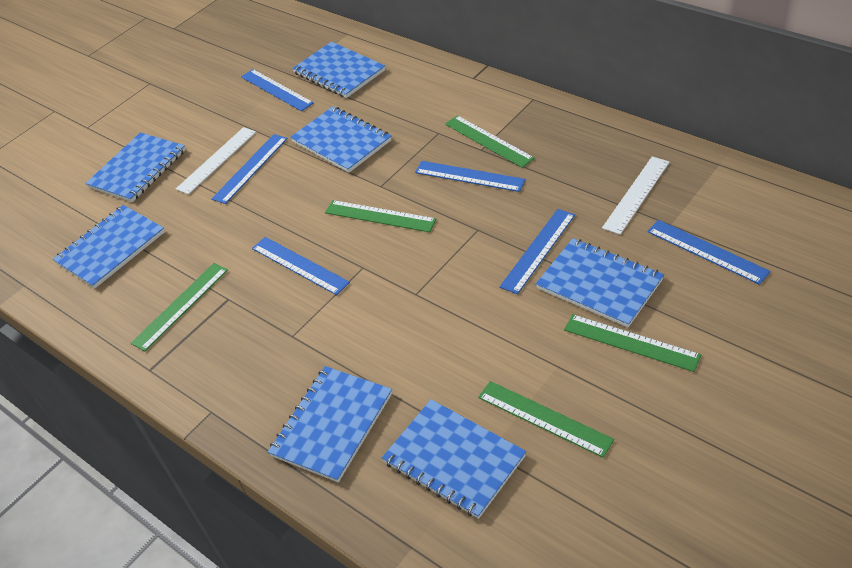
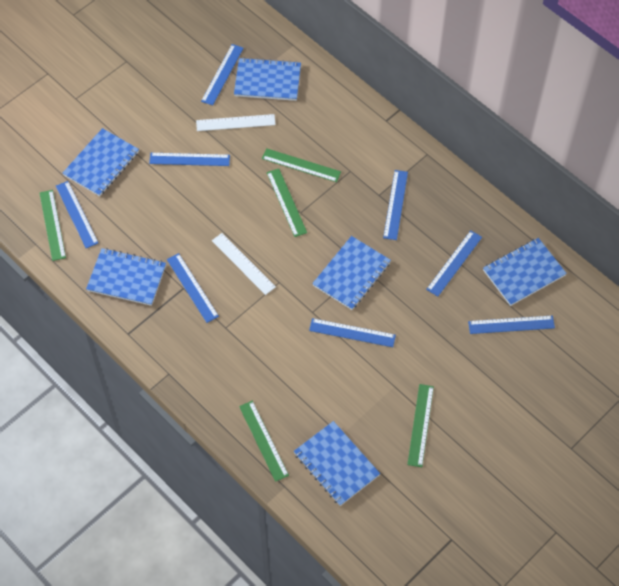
blue notebook: 7 -> 6
blue ruler: 6 -> 8

